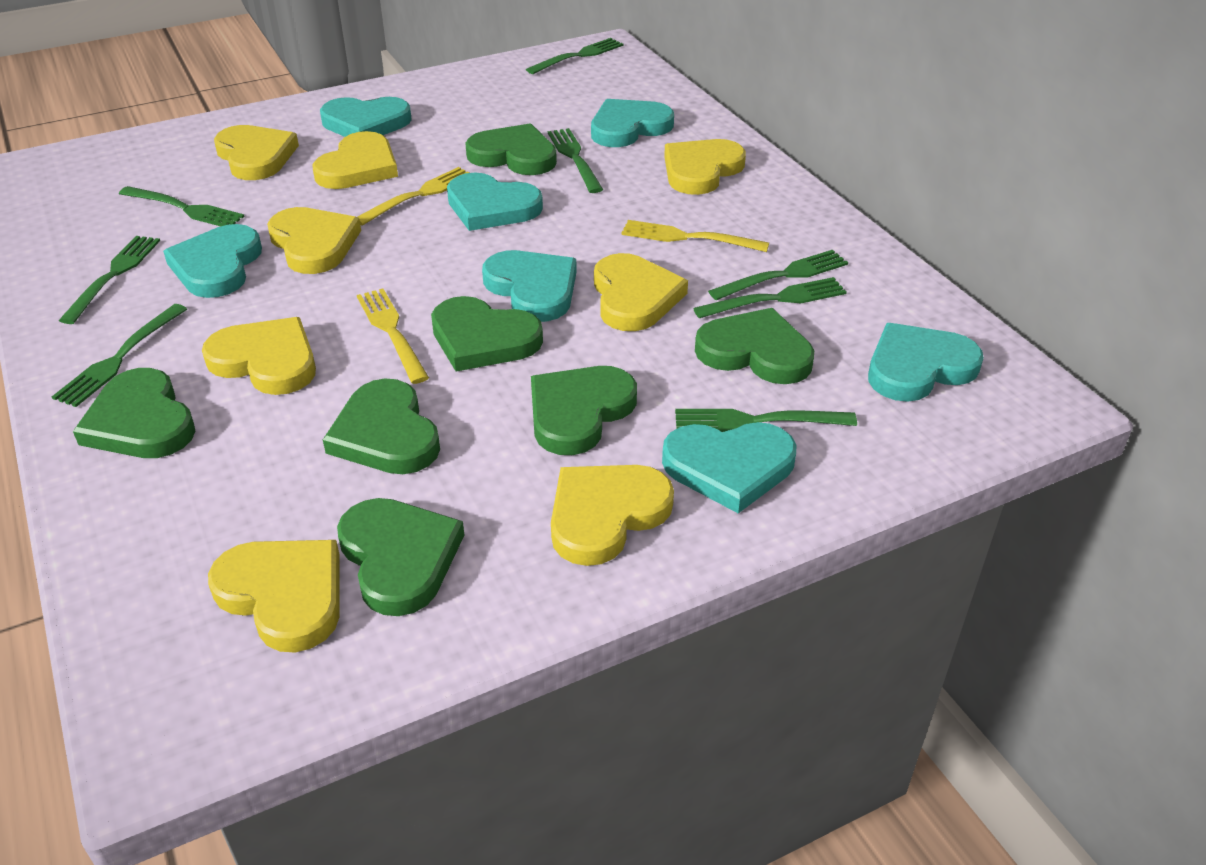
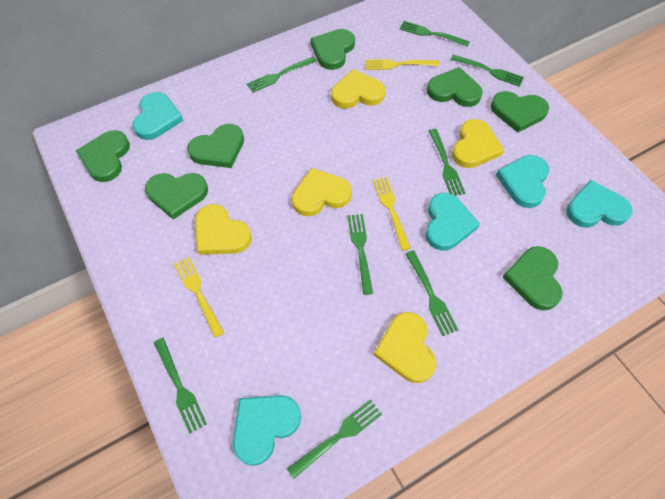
turquoise heart: 7 -> 5
yellow heart: 8 -> 5

